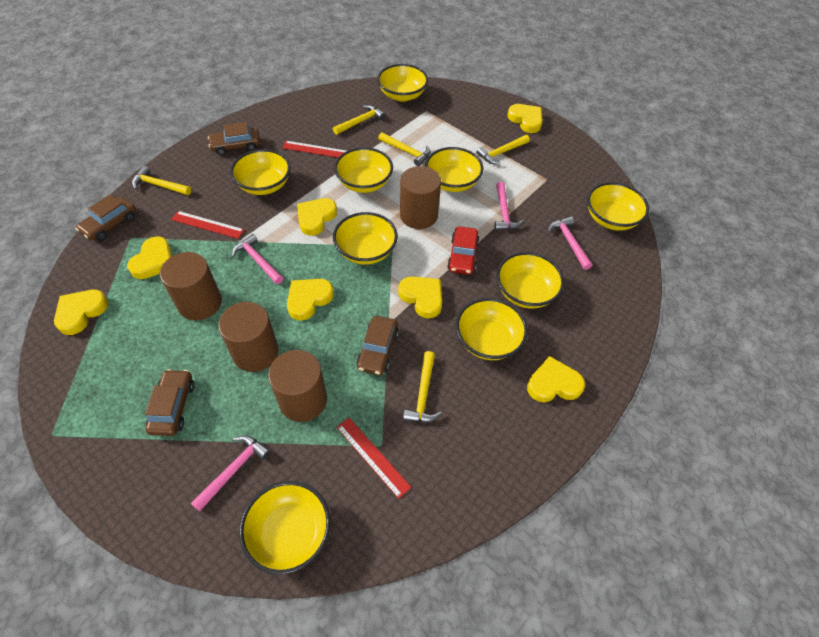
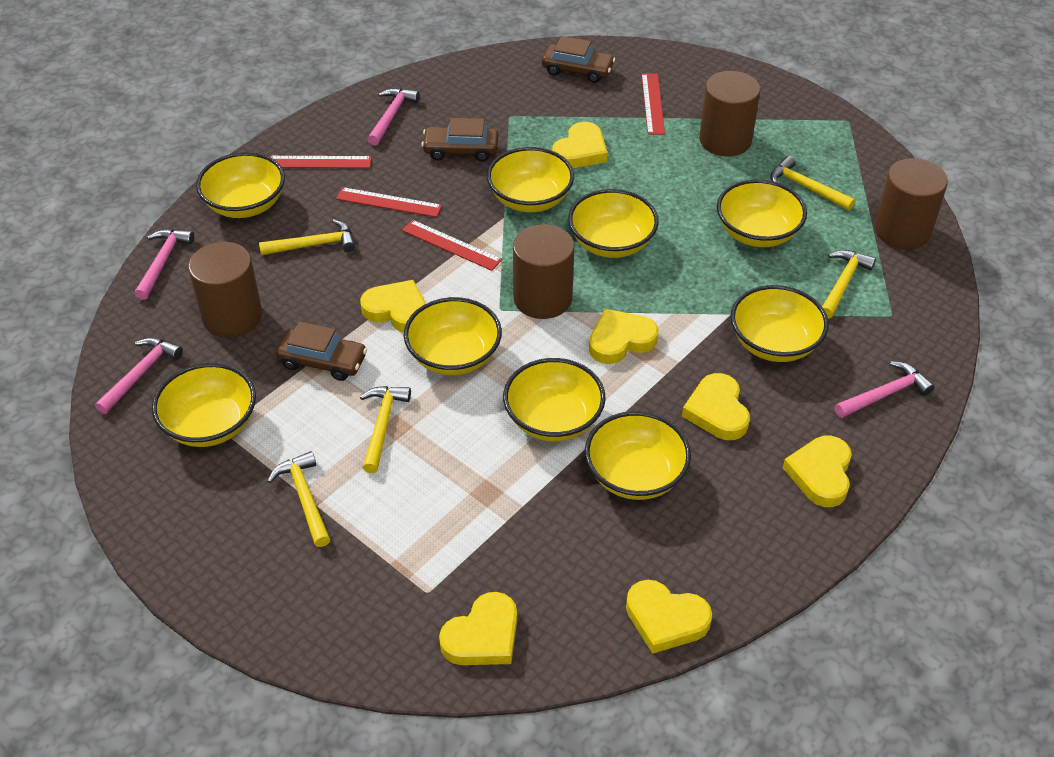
brown car: 4 -> 3
red car: 1 -> 0
red ruler: 3 -> 4

